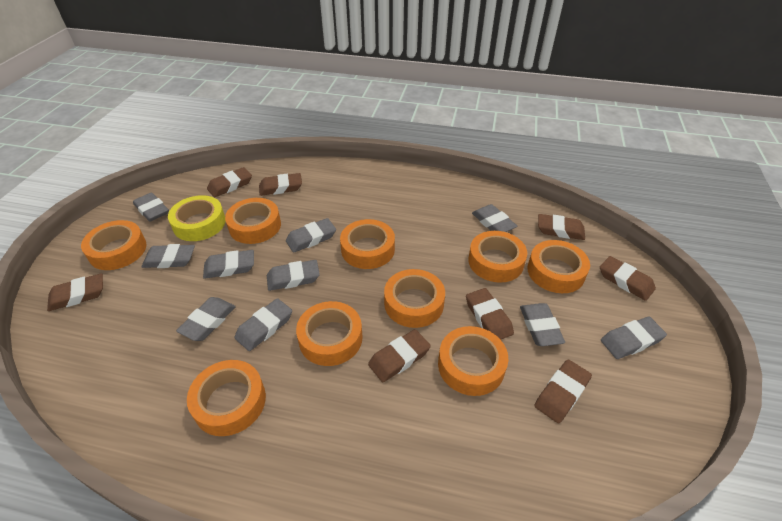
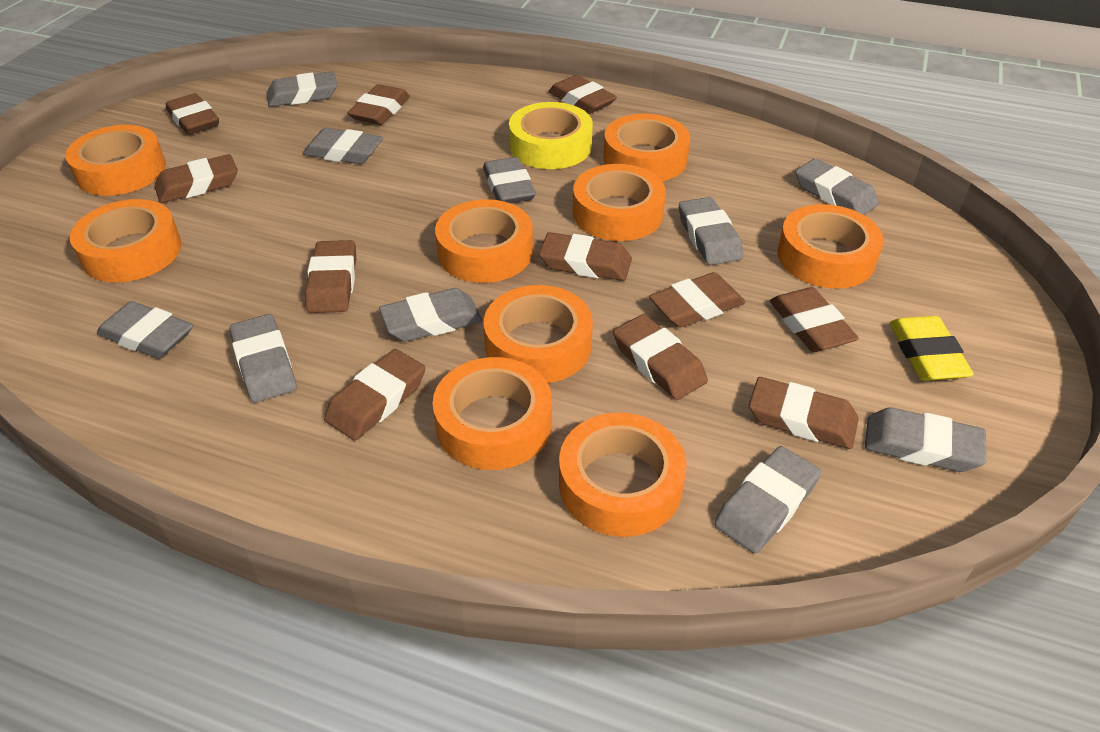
brown eraser: 8 -> 11
yellow eraser: 0 -> 1

